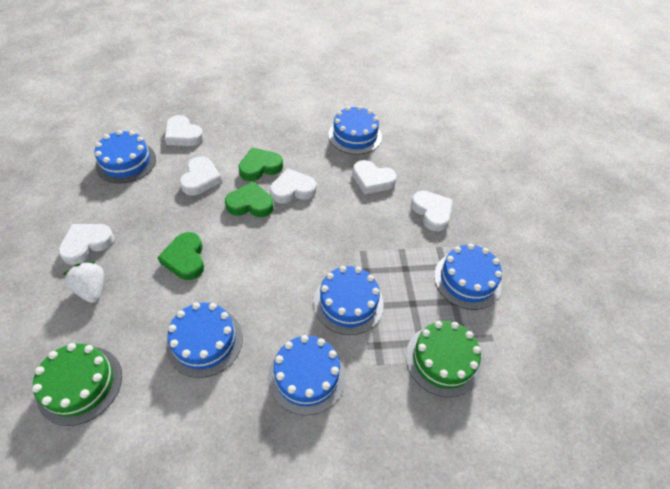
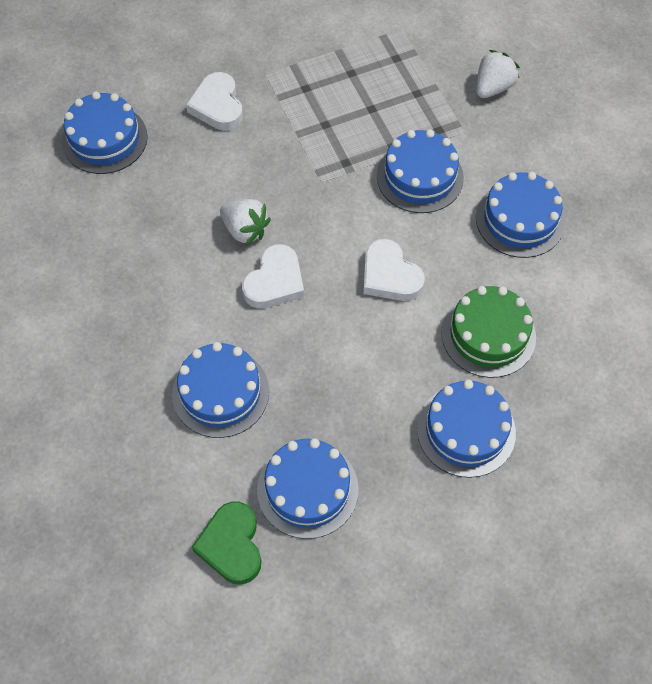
green cake: 2 -> 1
green heart: 3 -> 1
white heart: 6 -> 3
white strawberry: 1 -> 2

